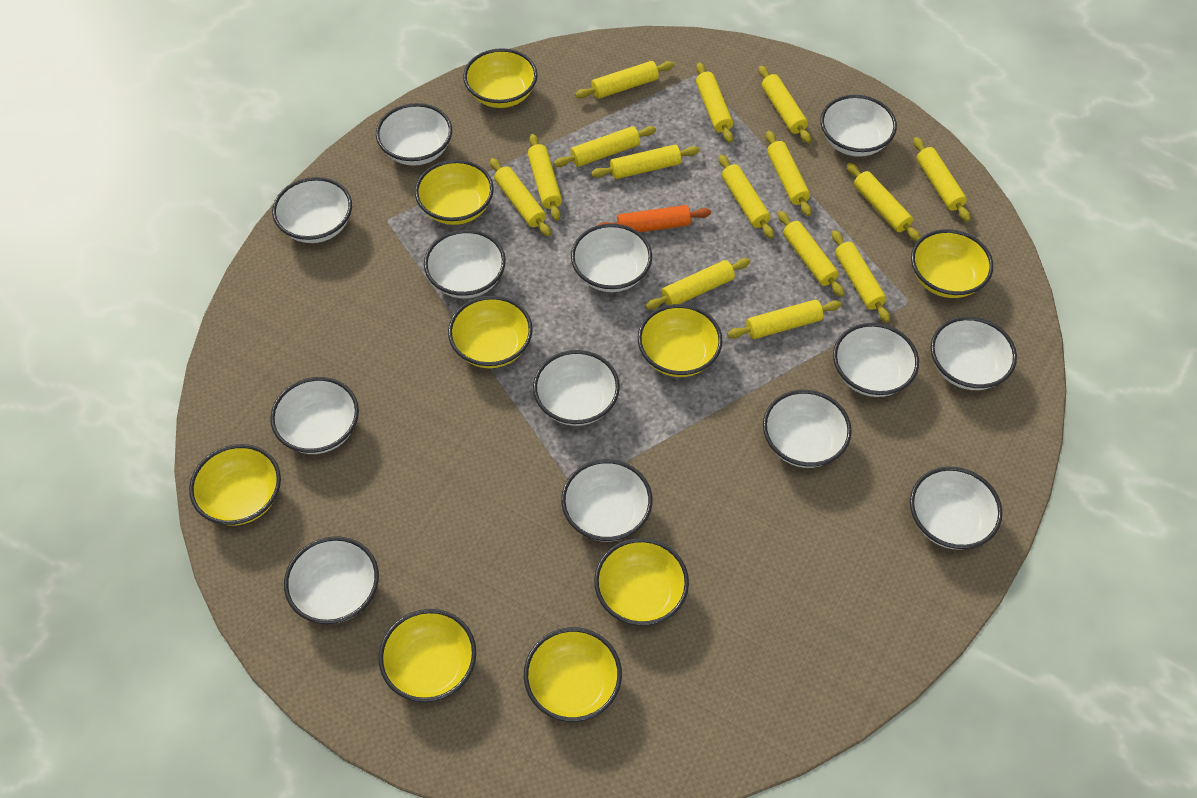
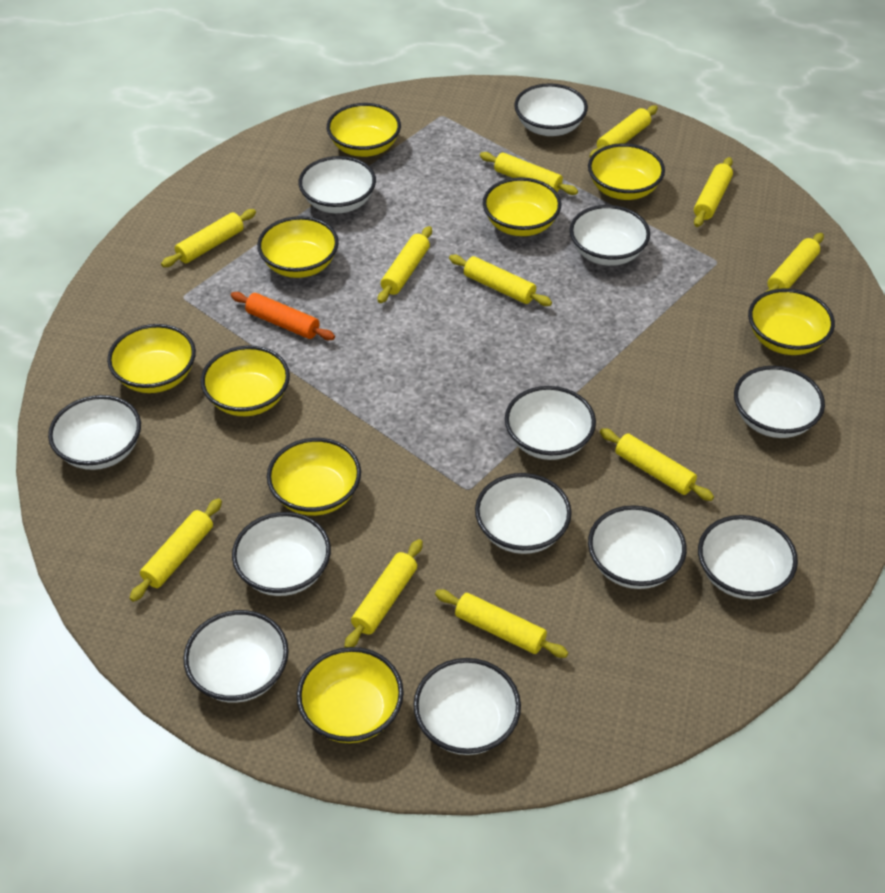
white bowl: 13 -> 12
yellow rolling pin: 15 -> 11

